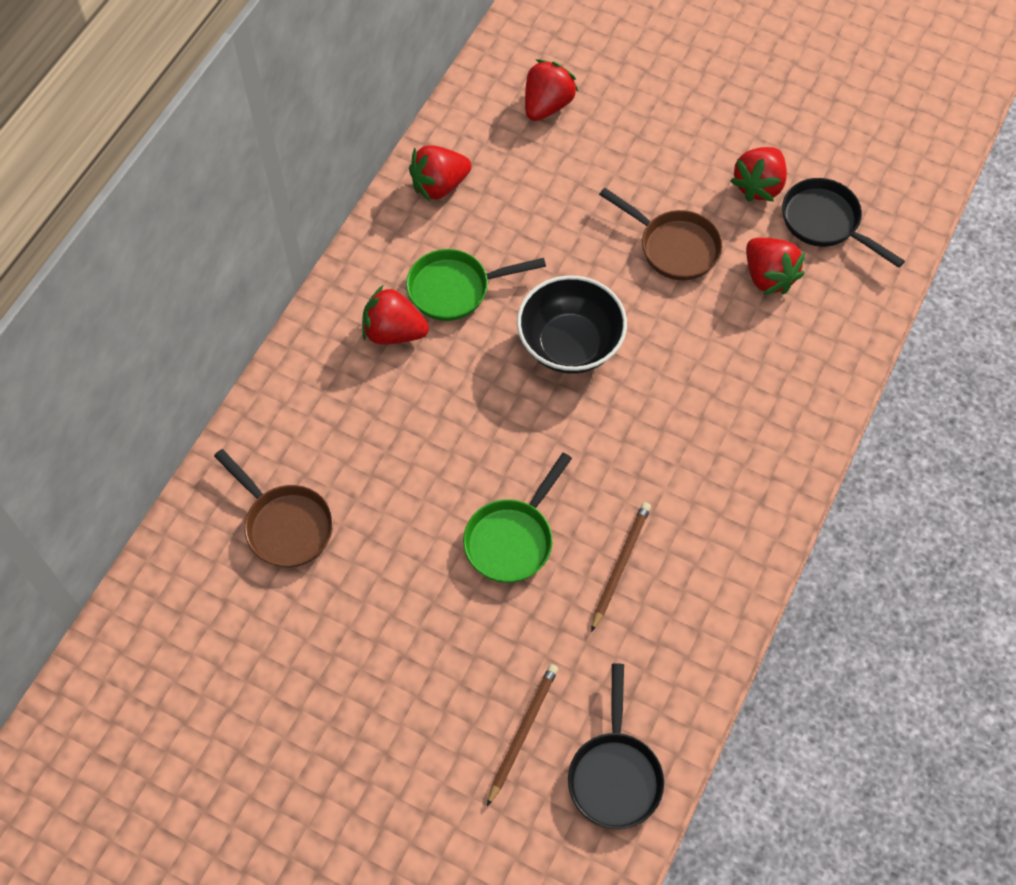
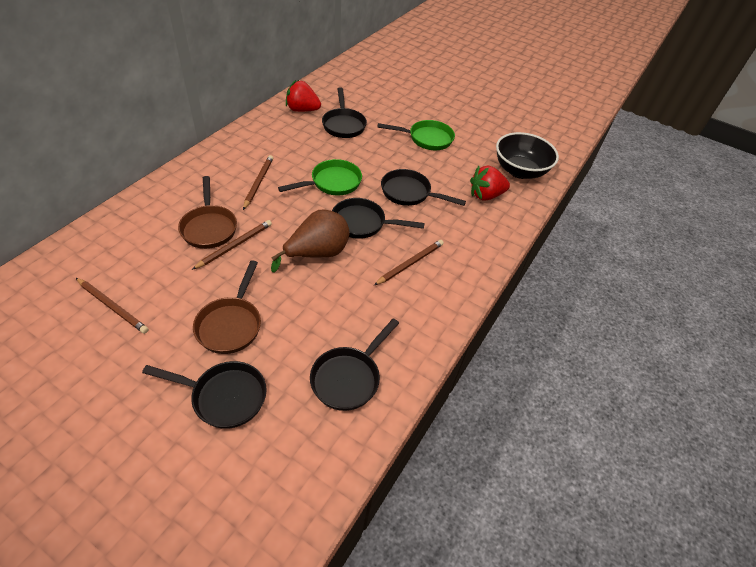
black pan: 2 -> 5
brown pear: 0 -> 1
brown pencil: 2 -> 4
red strawberry: 5 -> 2

